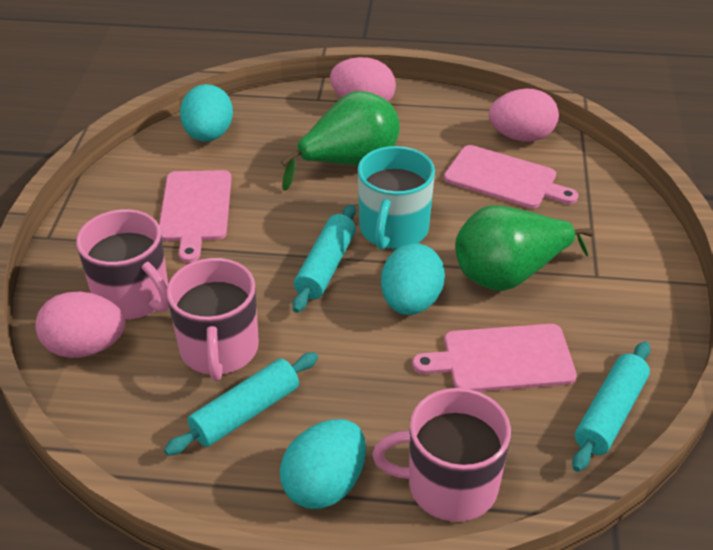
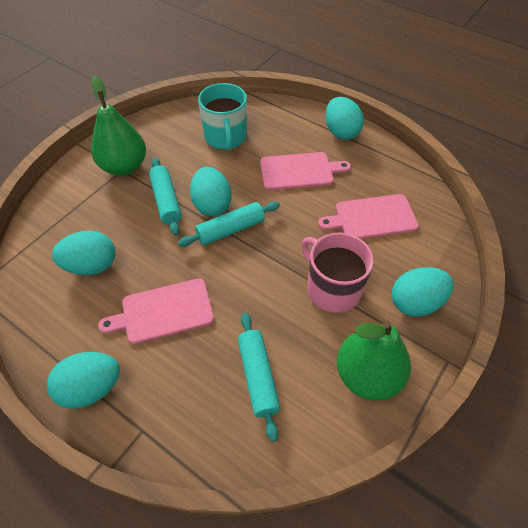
pink egg: 3 -> 0
pink mug: 3 -> 1
turquoise egg: 3 -> 5

